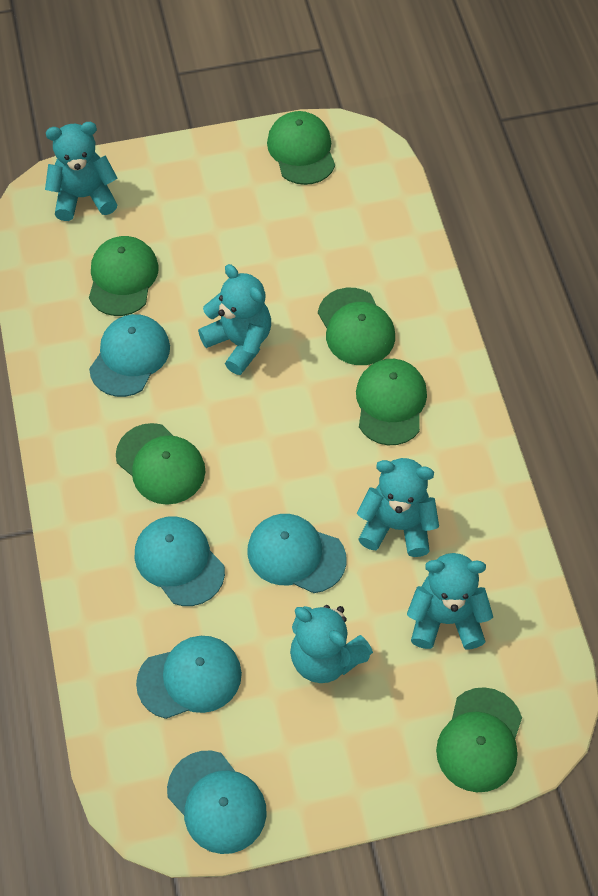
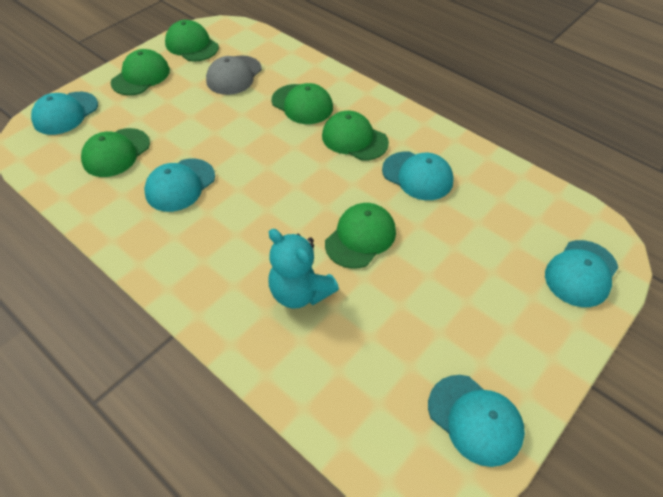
grey cap: 0 -> 1
turquoise teddy bear: 5 -> 1

